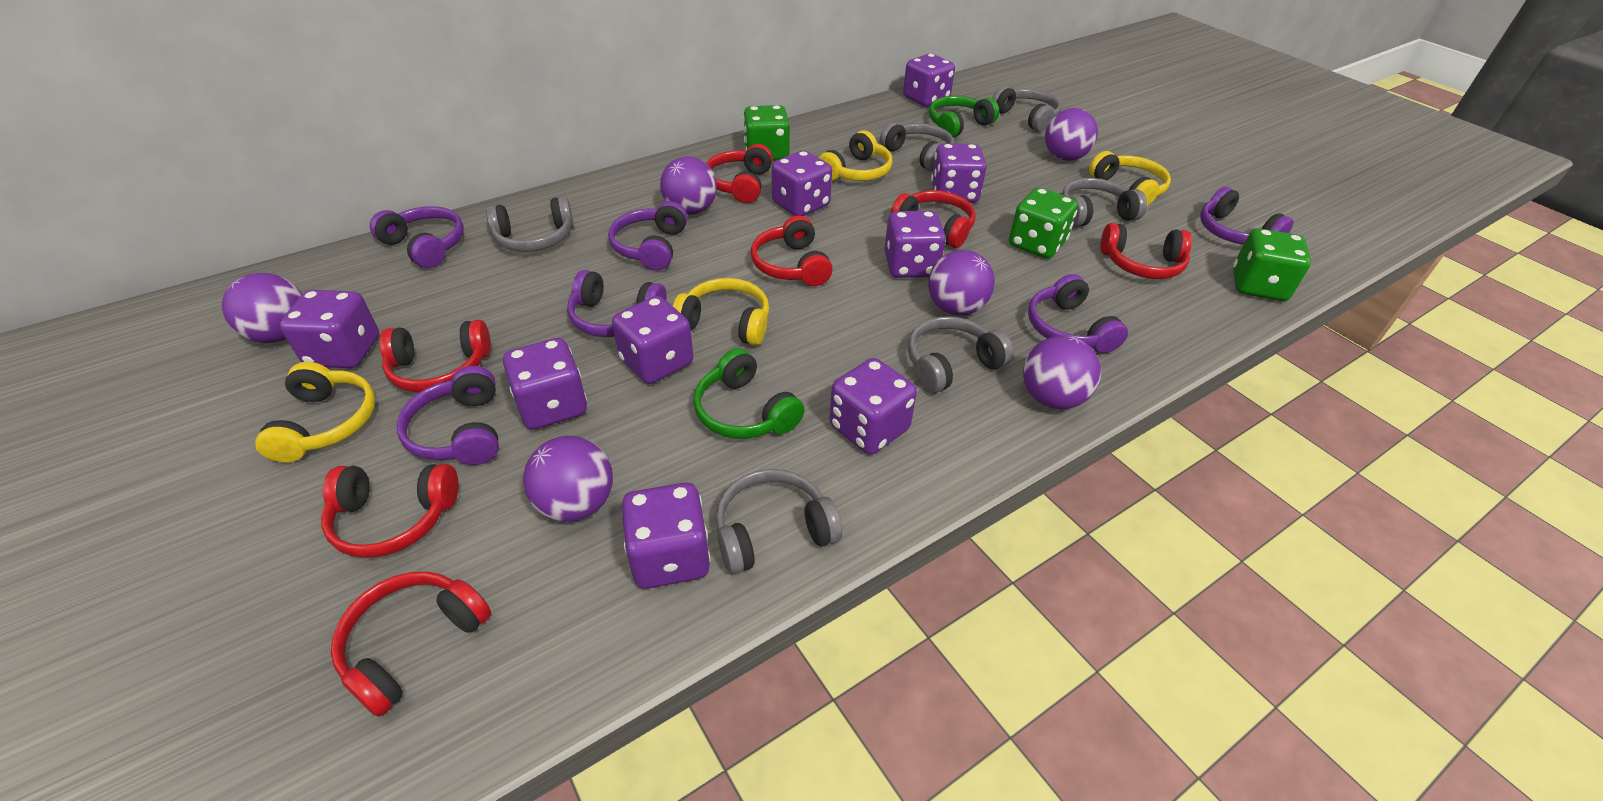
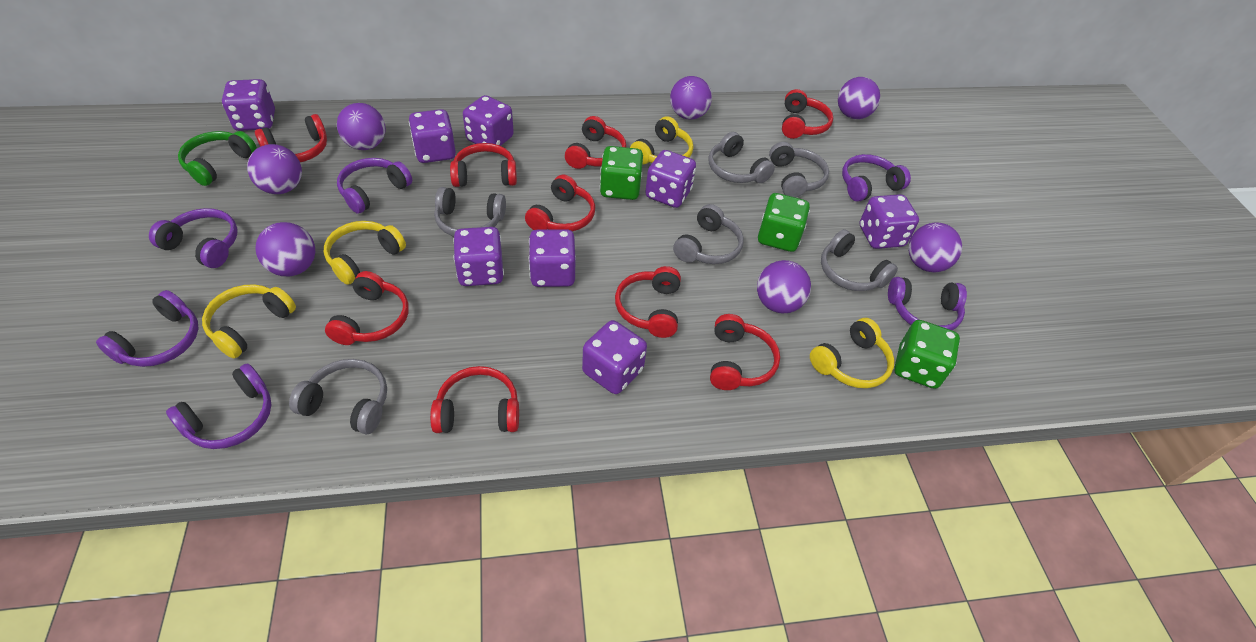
green headphones: 2 -> 1
purple ball: 6 -> 7
purple dice: 9 -> 8
red headphones: 7 -> 9

